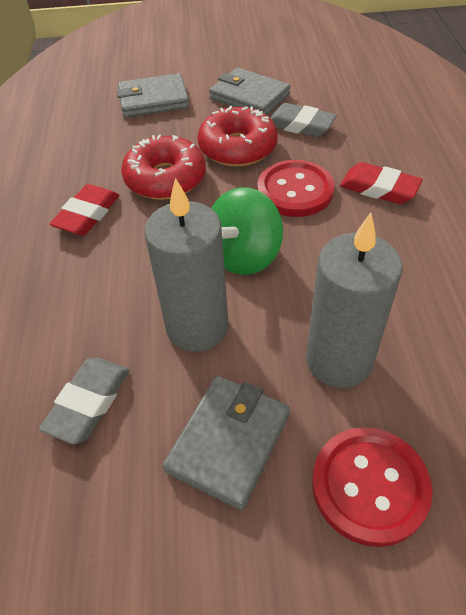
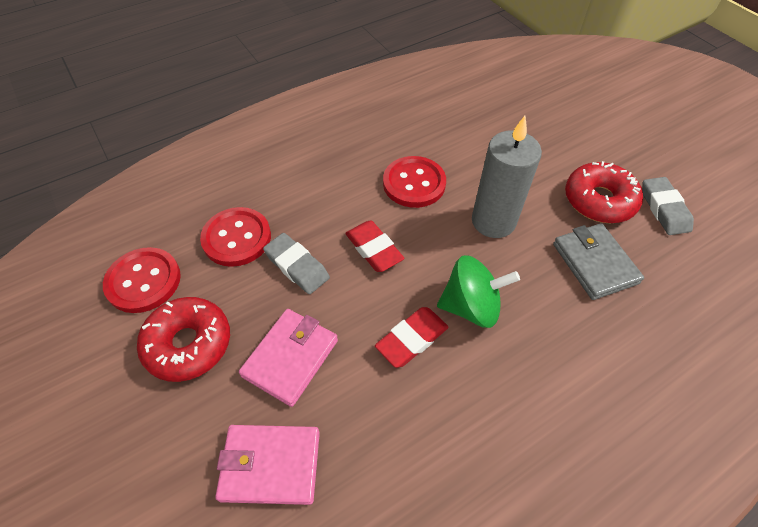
grey candle: 2 -> 1
grey wallet: 3 -> 1
pink wallet: 0 -> 2
red button: 2 -> 3

